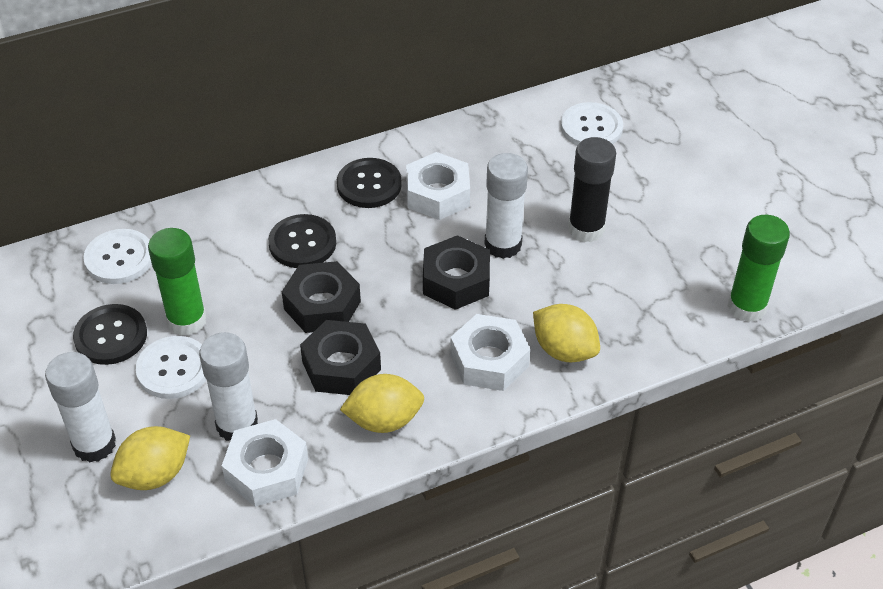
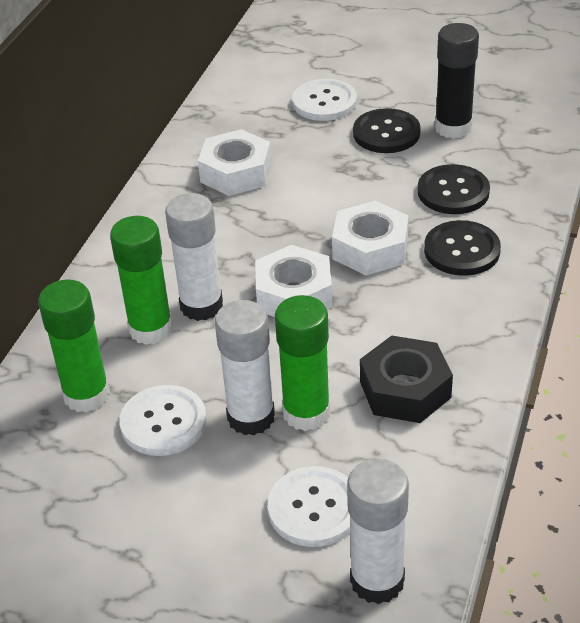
black nut: 3 -> 1
green glue stick: 2 -> 3
yellow lemon: 3 -> 0

